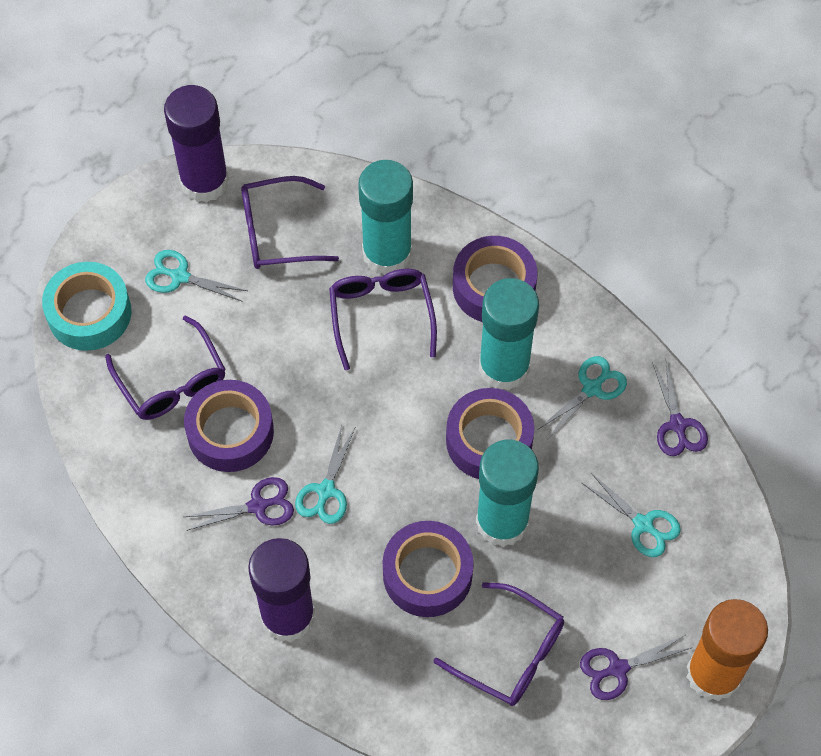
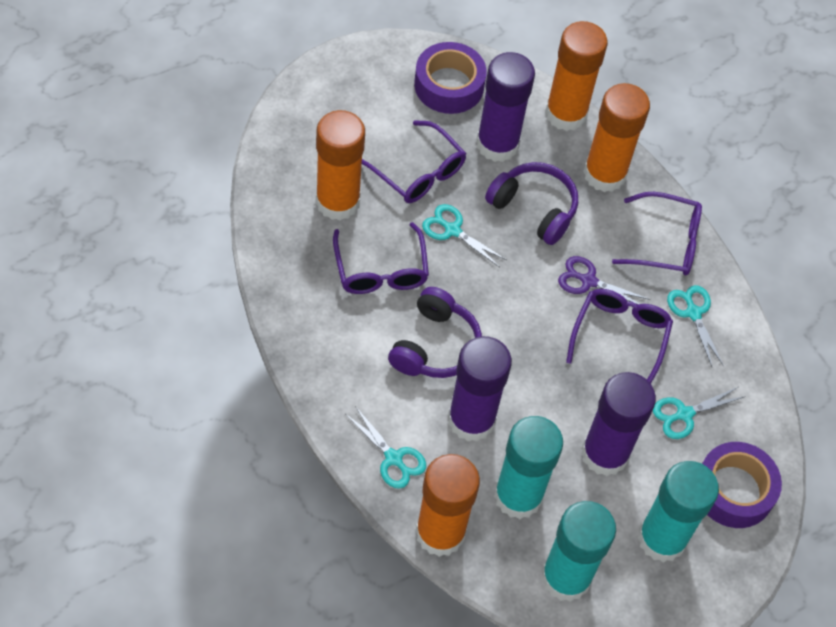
orange glue stick: 1 -> 4
purple glue stick: 2 -> 3
purple headphones: 0 -> 2
purple scissors: 3 -> 1
purple tape: 4 -> 2
turquoise tape: 1 -> 0

